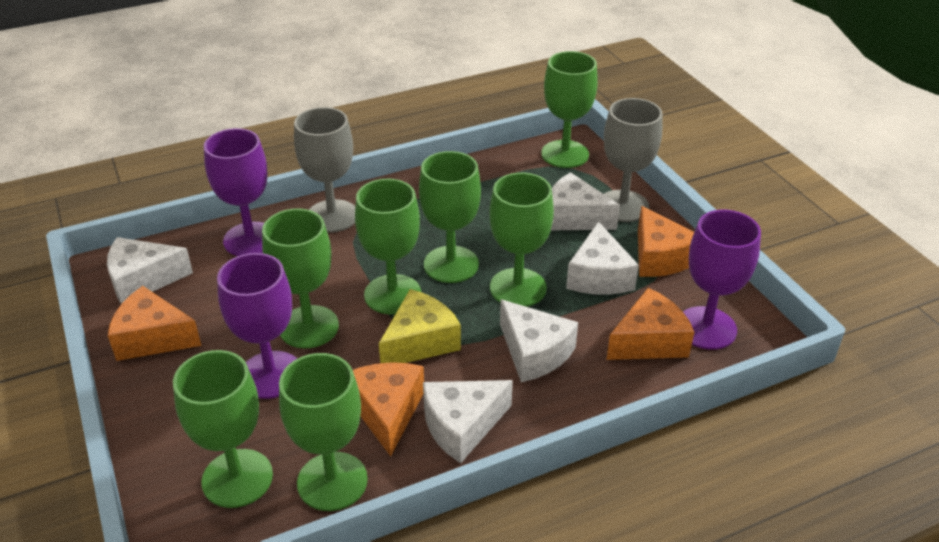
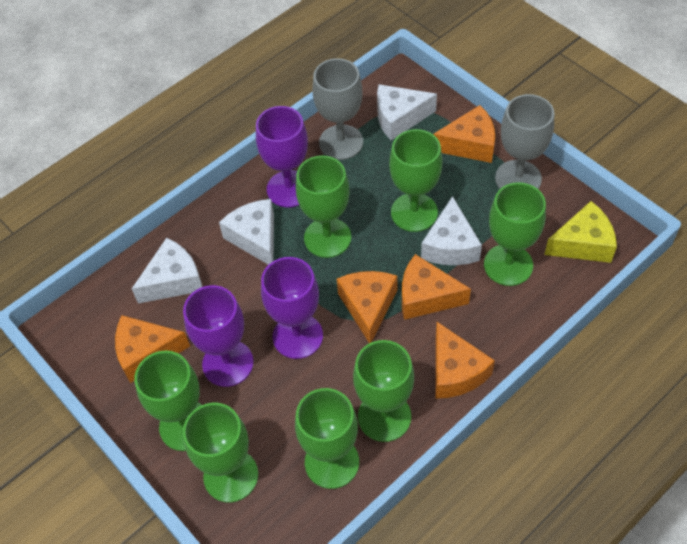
orange cheese: 4 -> 5
white cheese: 5 -> 4

